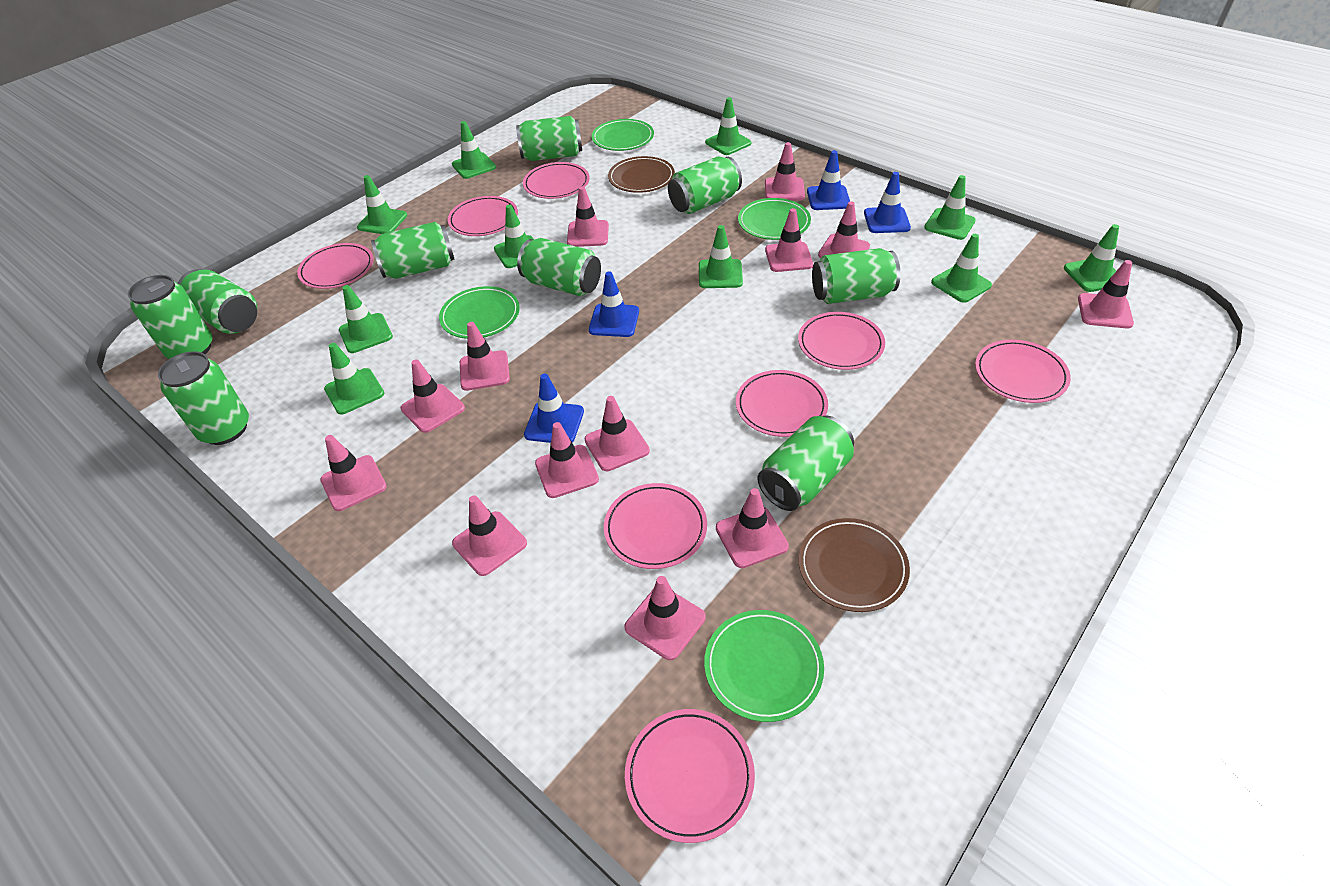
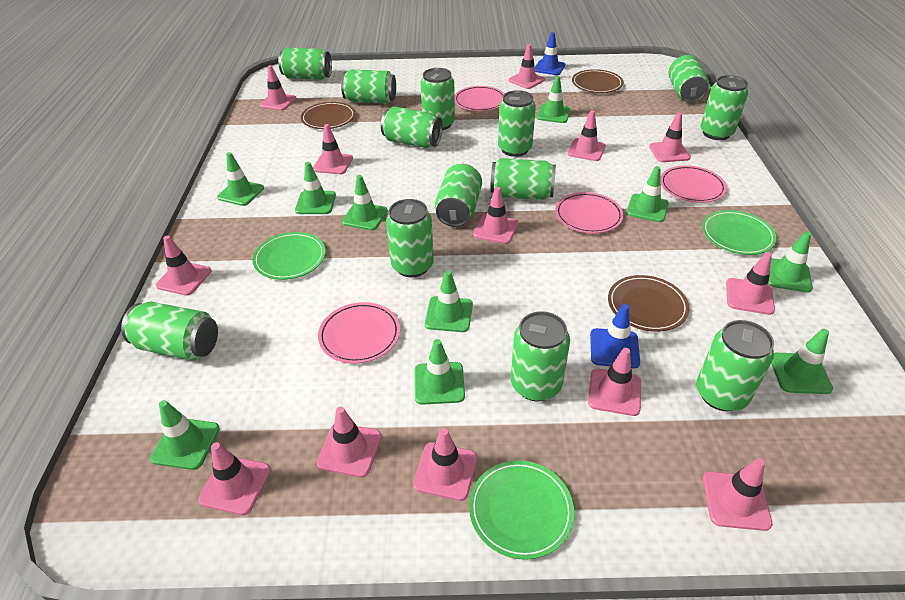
blue traffic cone: 4 -> 2
brown plate: 2 -> 3
green can: 9 -> 13
green plate: 4 -> 3
pink plate: 8 -> 4

